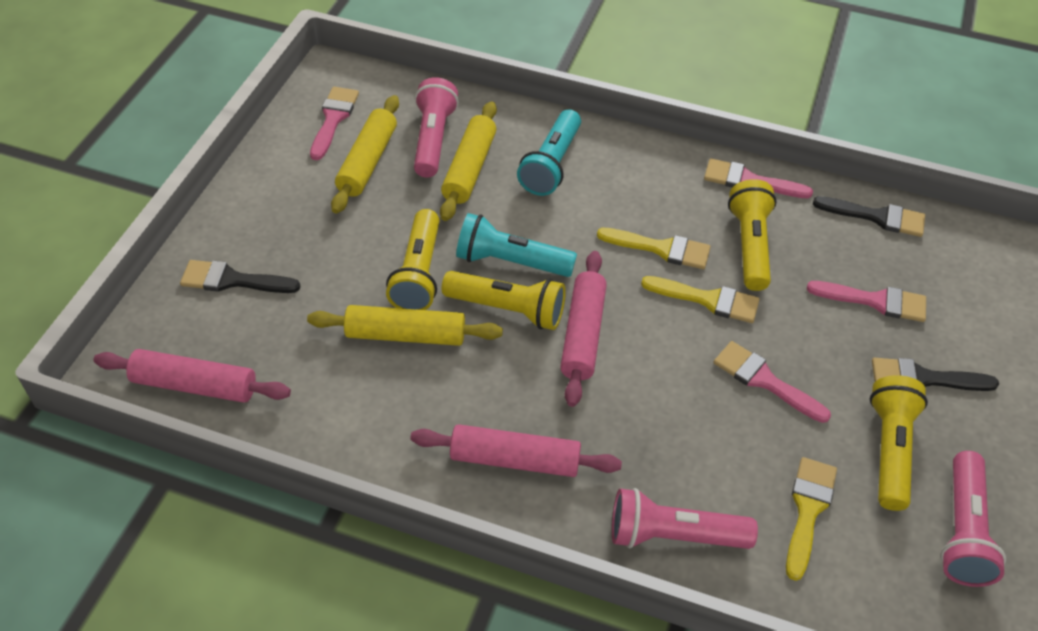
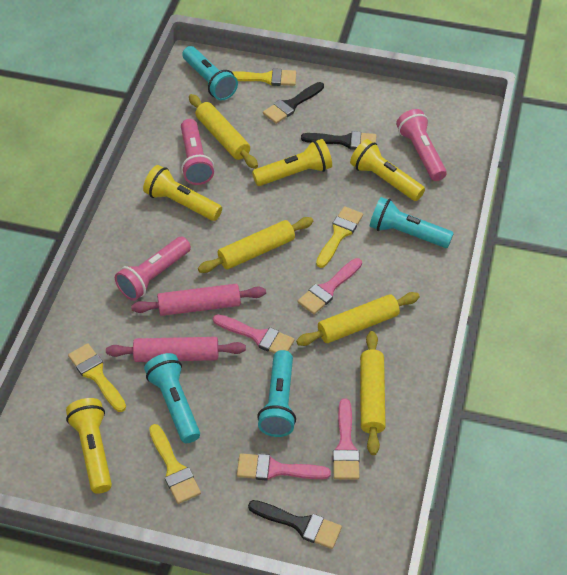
pink rolling pin: 3 -> 2
turquoise flashlight: 2 -> 4
yellow brush: 3 -> 4
yellow rolling pin: 3 -> 4

